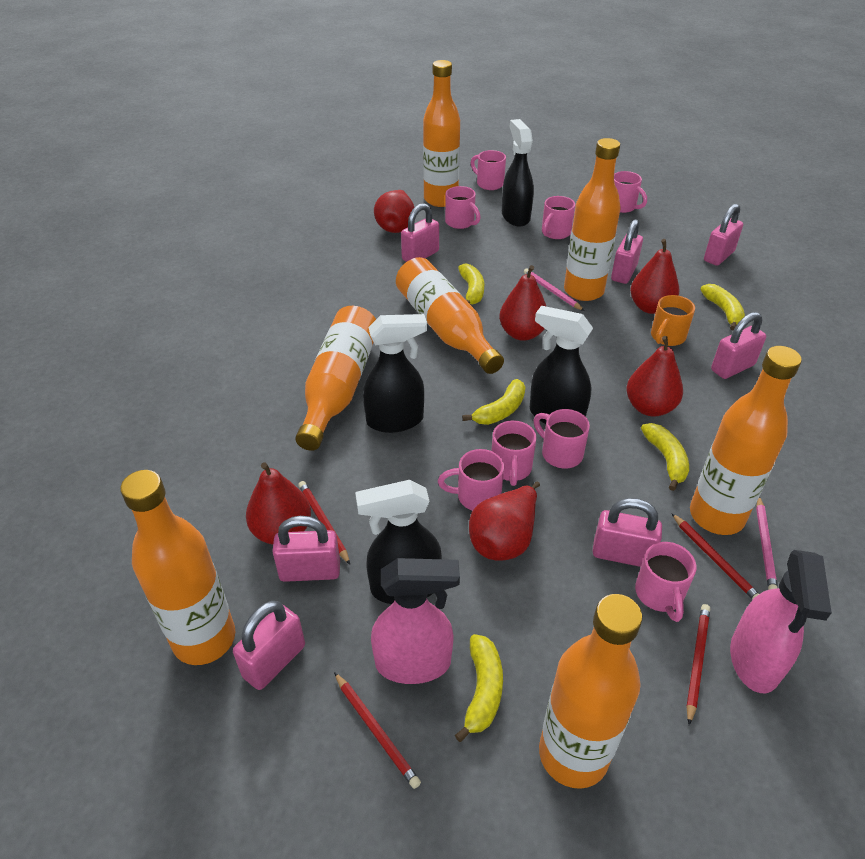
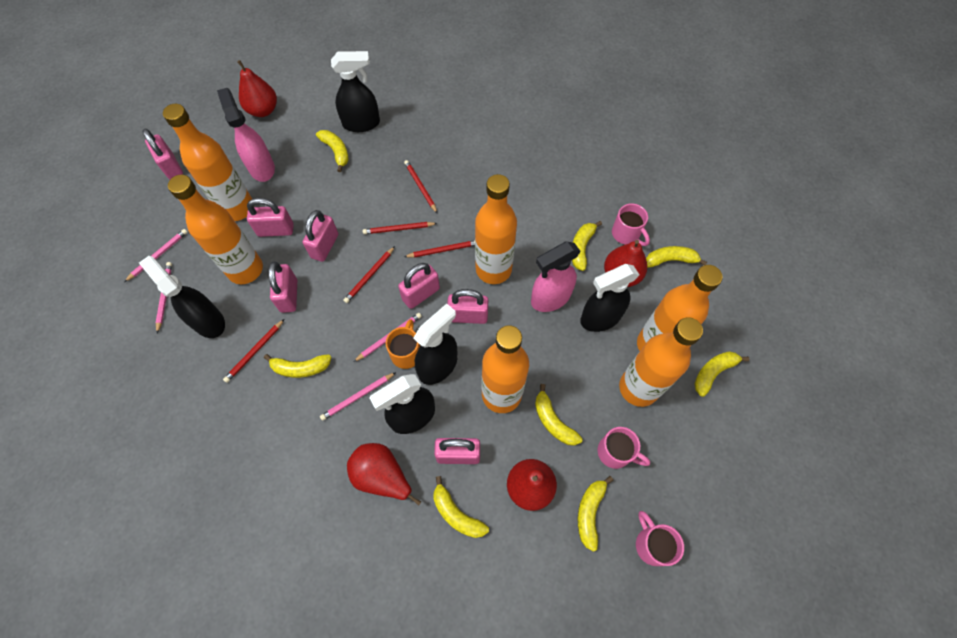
black spray bottle: 4 -> 5
orange bottle: 7 -> 6
pink mug: 8 -> 3
pink pencil: 2 -> 4
red pear: 6 -> 4
red pencil: 4 -> 5
yellow banana: 5 -> 8

